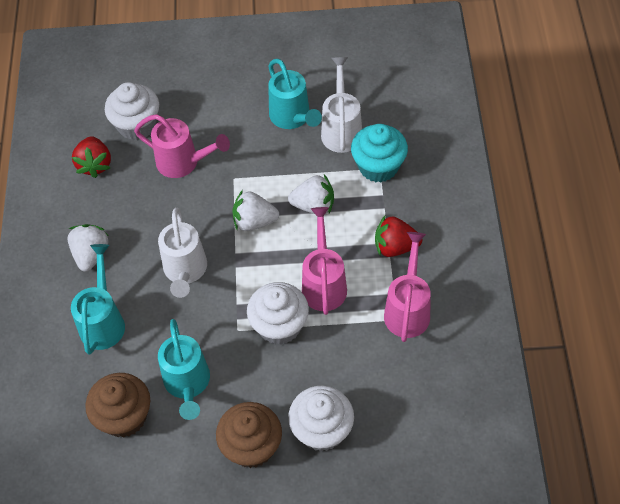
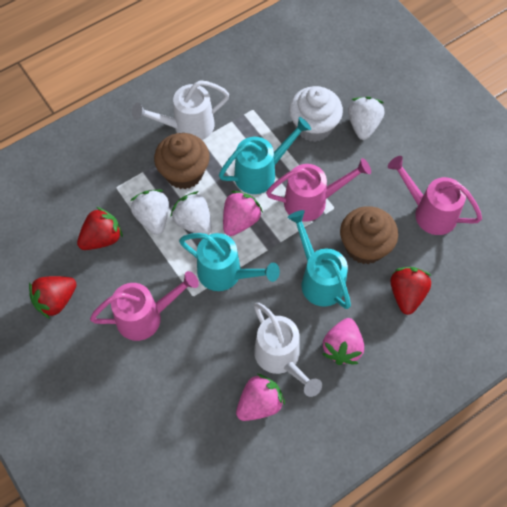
pink strawberry: 0 -> 3
red strawberry: 2 -> 3
turquoise cupcake: 1 -> 0
white cupcake: 3 -> 1

